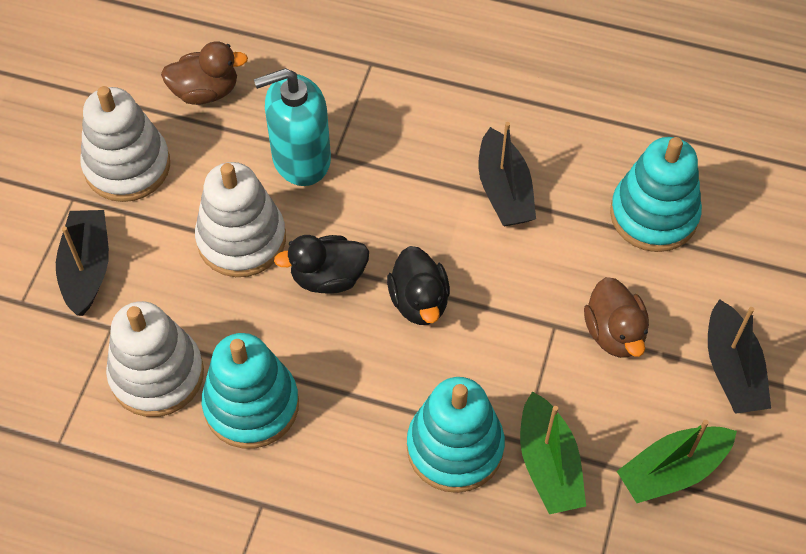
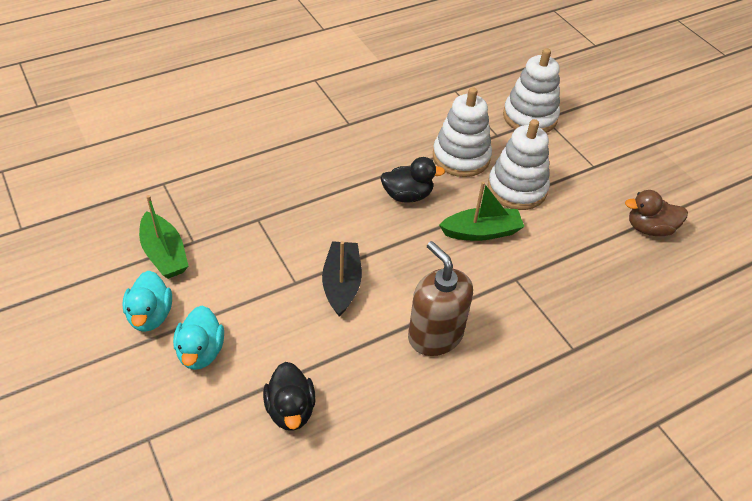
black boat: 3 -> 1
brown duck: 2 -> 1
brown soap dispenser: 0 -> 1
turquoise duck: 0 -> 2
turquoise soap dispenser: 1 -> 0
turquoise stacking toy: 3 -> 0

